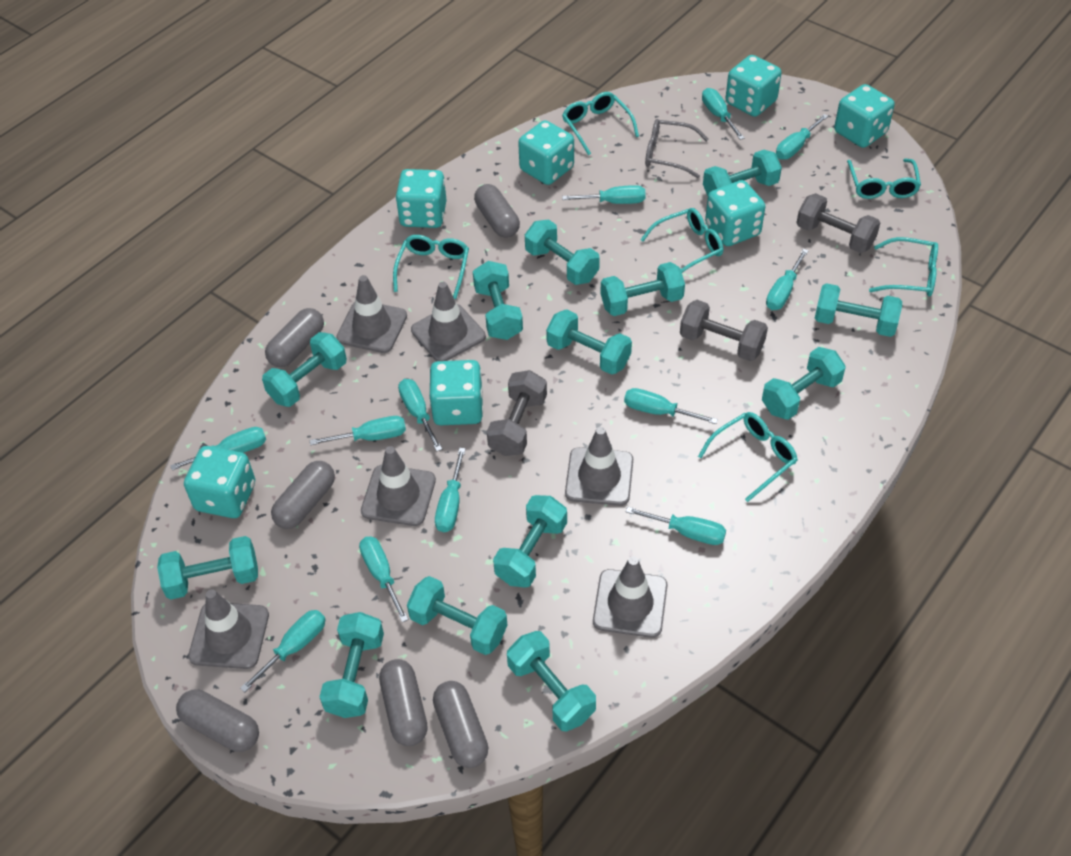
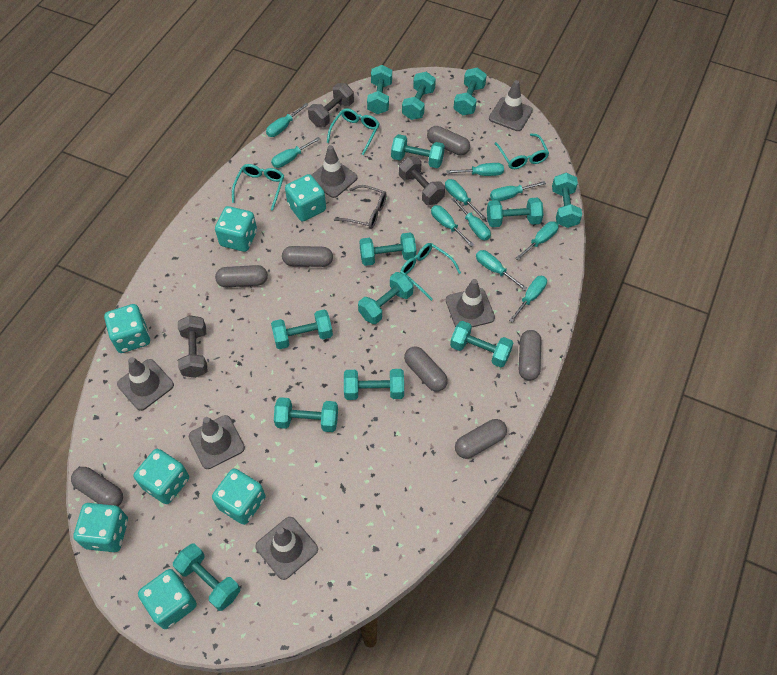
grey capsule: 6 -> 7
turquoise glasses: 6 -> 4
turquoise screwdriver: 12 -> 10

